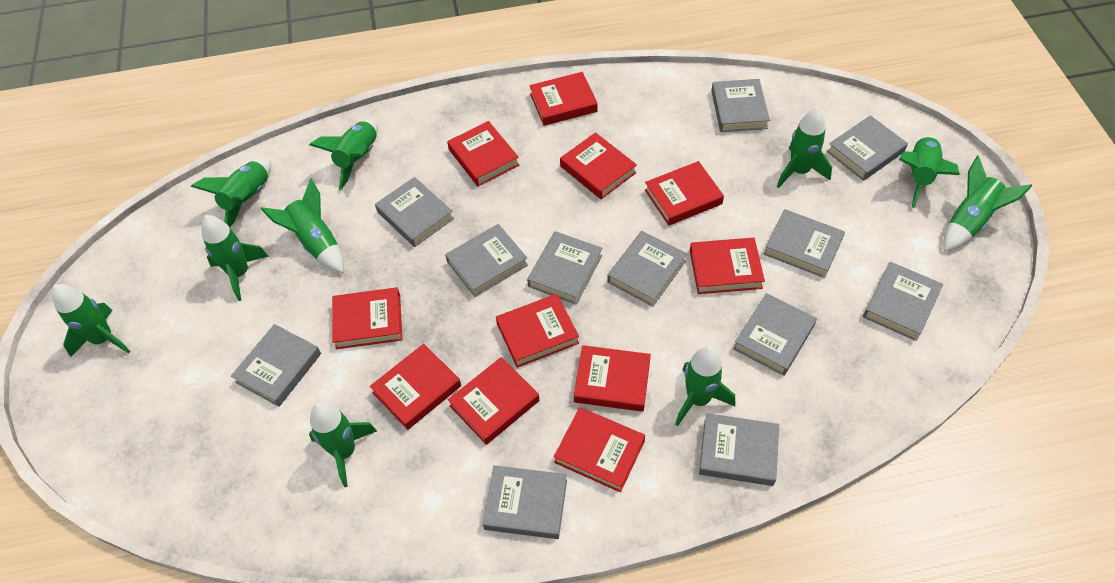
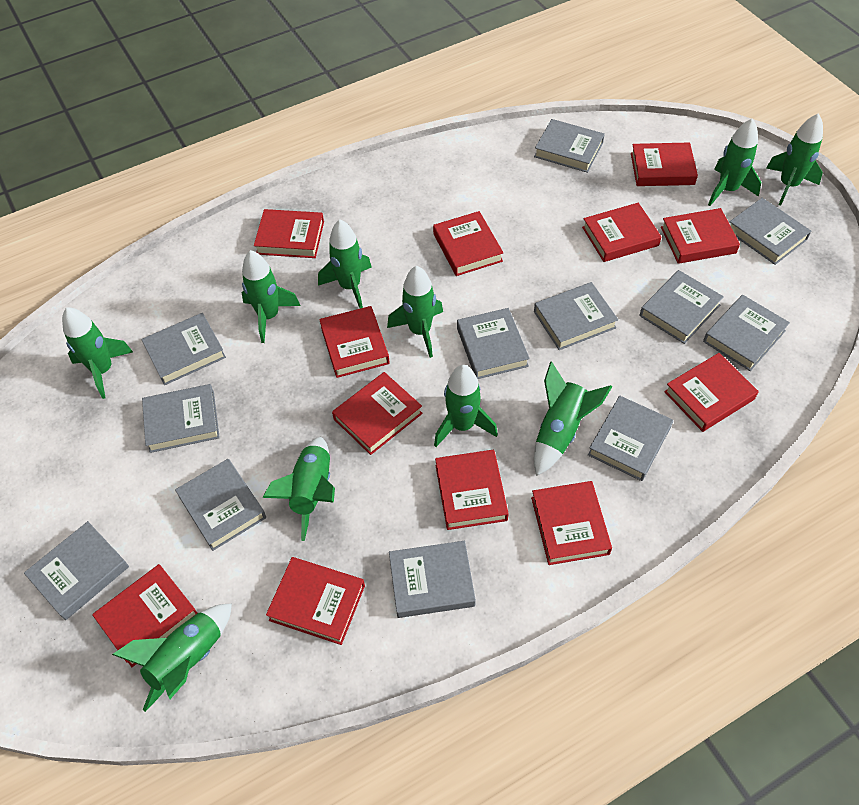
red book: 11 -> 12

